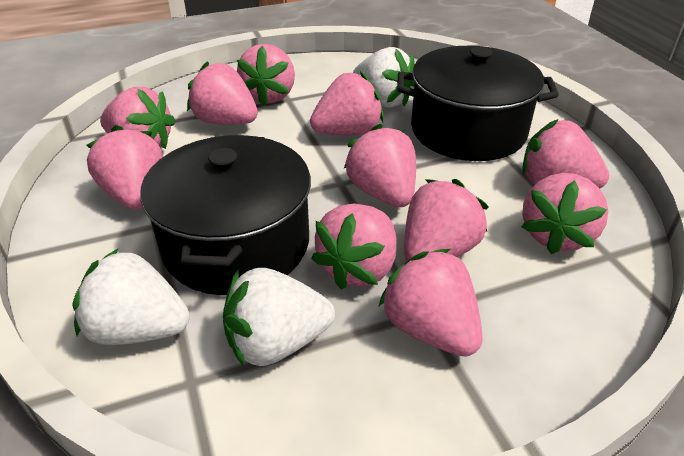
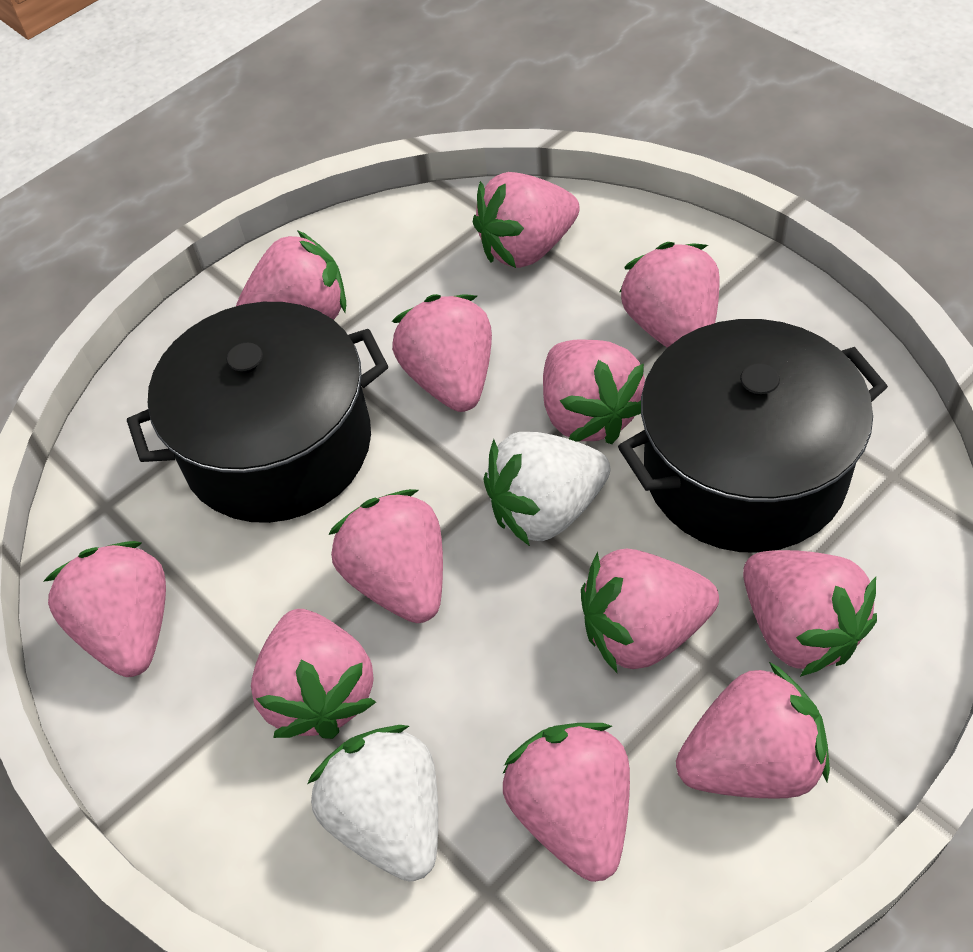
pink strawberry: 11 -> 12
white strawberry: 3 -> 2

